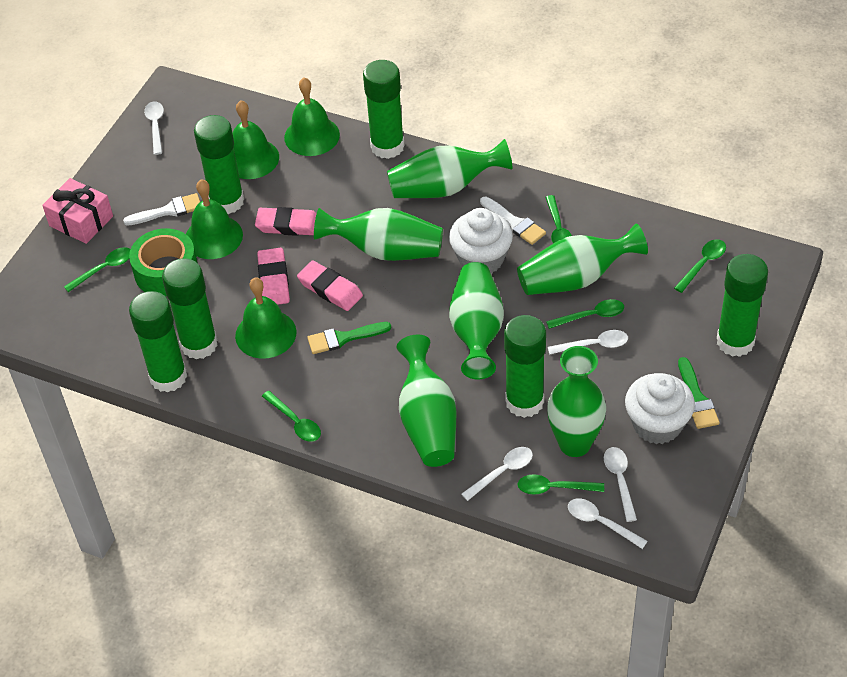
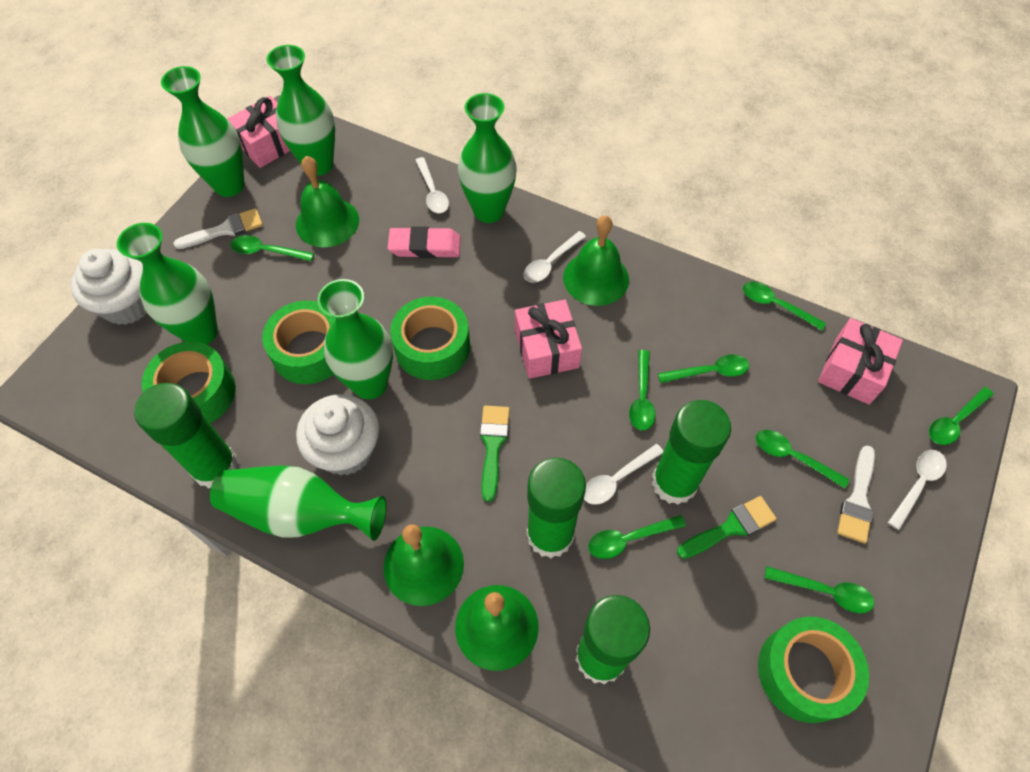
green glue stick: 6 -> 4
green spoon: 6 -> 8
green tape: 1 -> 4
pink eraser: 3 -> 1
pink gift: 1 -> 3
white spoon: 5 -> 4

